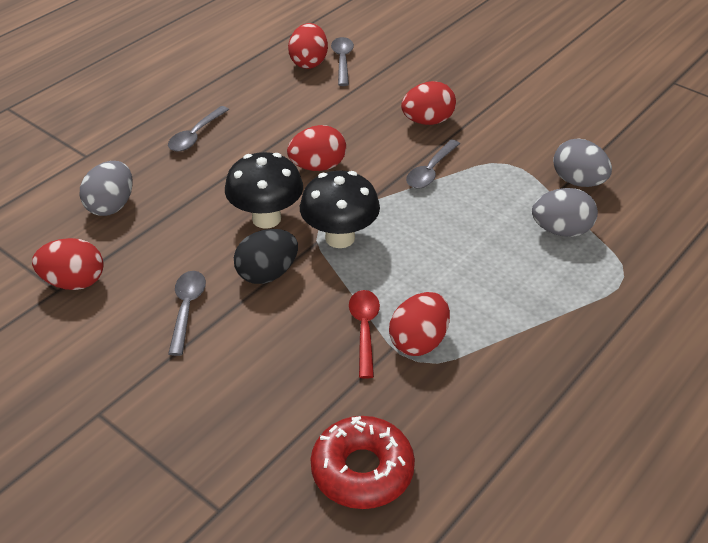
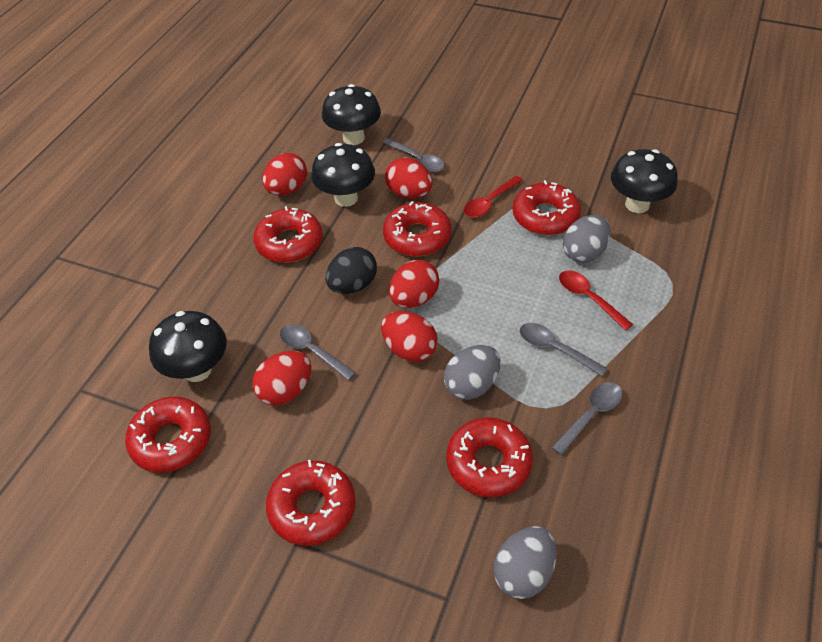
black mushroom: 2 -> 4
red donut: 1 -> 6
red spoon: 1 -> 2

